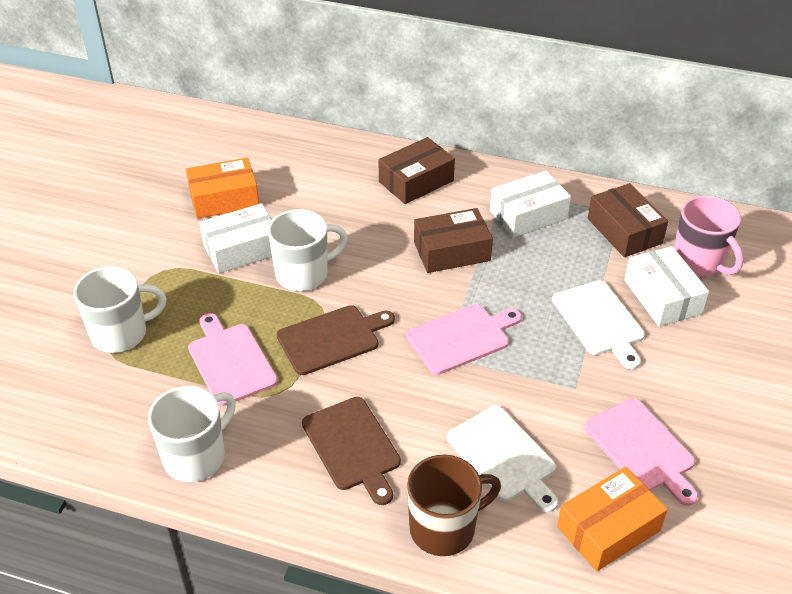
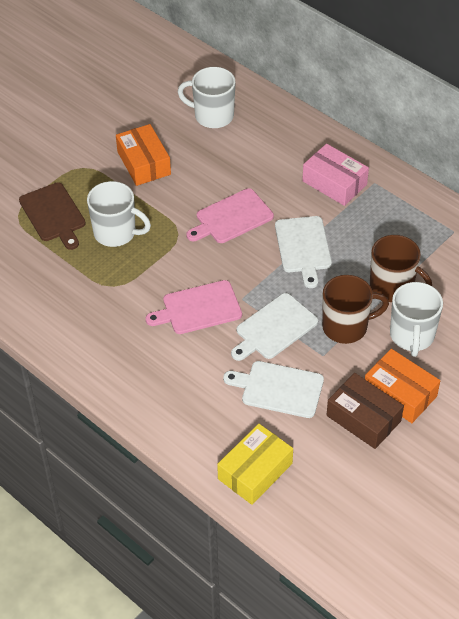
brown box: 3 -> 1
brown cutting board: 2 -> 1
brown mug: 1 -> 2
pink box: 0 -> 1
pink cutting board: 3 -> 2
pink mug: 1 -> 0
white box: 3 -> 0
white cutting board: 2 -> 3
yellow box: 0 -> 1

